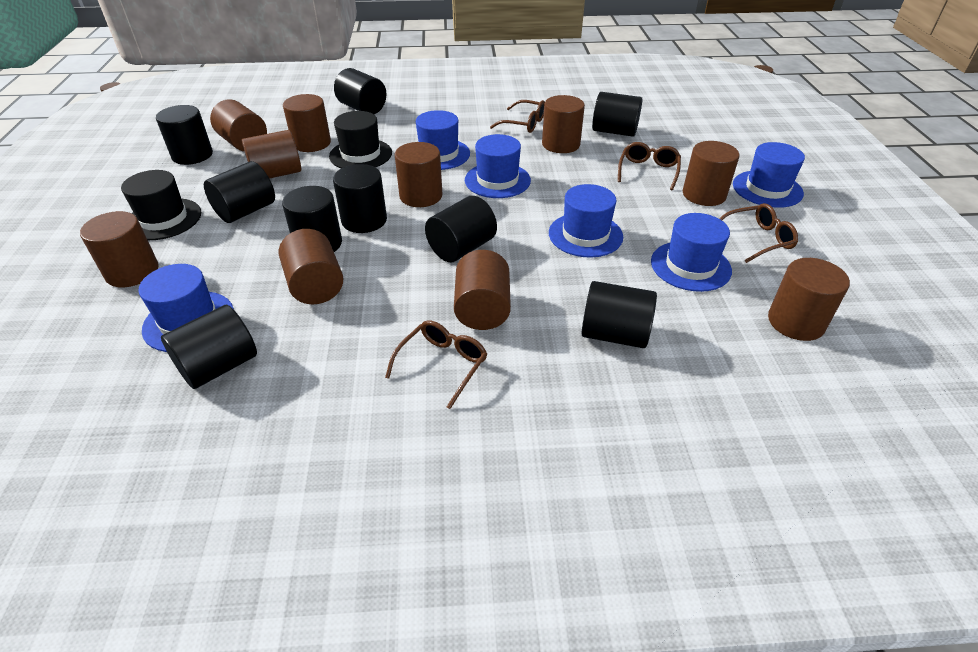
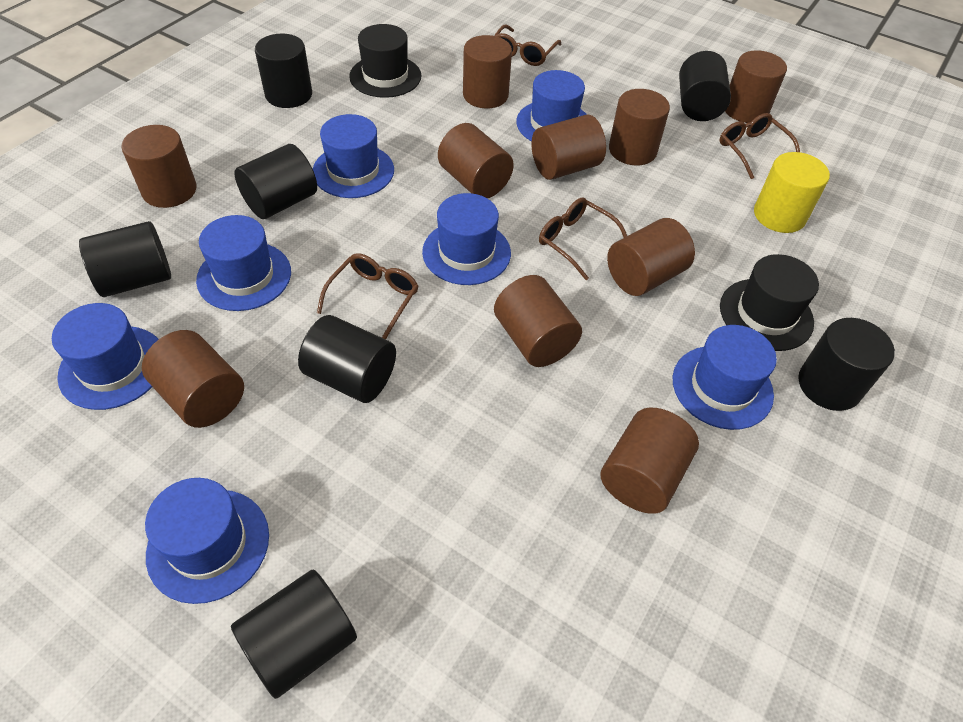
black cylinder: 9 -> 7
blue hat: 6 -> 7
yellow cylinder: 0 -> 1

